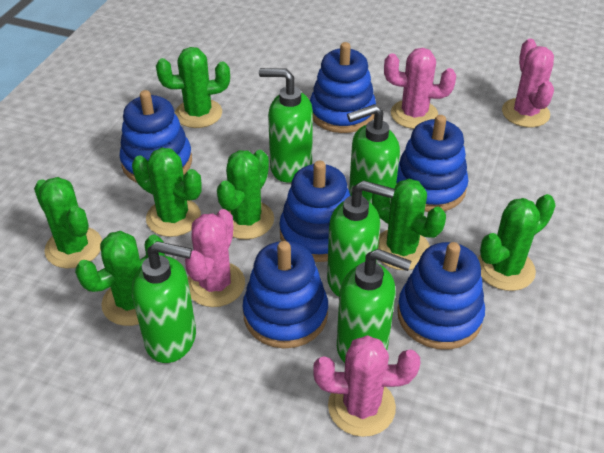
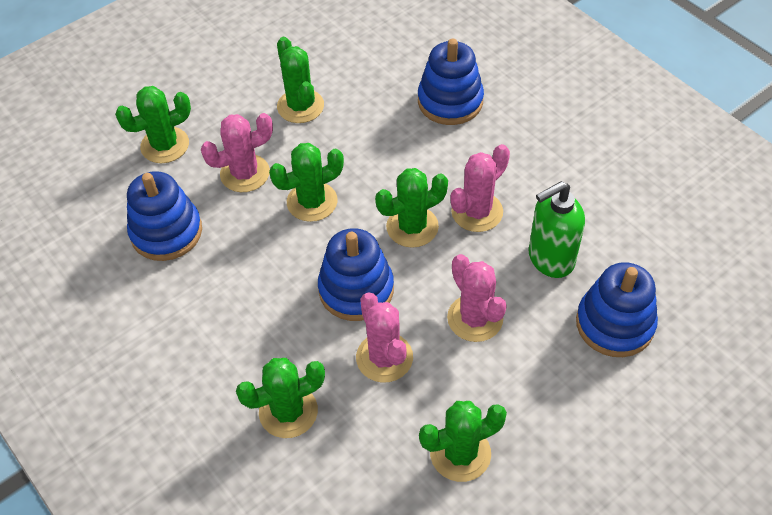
blue stacking toy: 6 -> 4
green cactus: 7 -> 6
green soap dispenser: 5 -> 1

